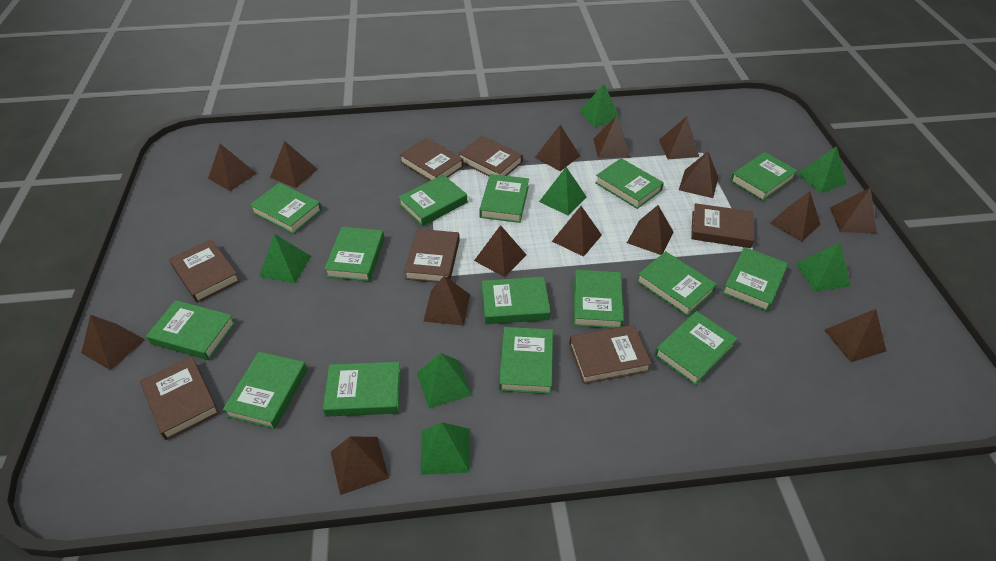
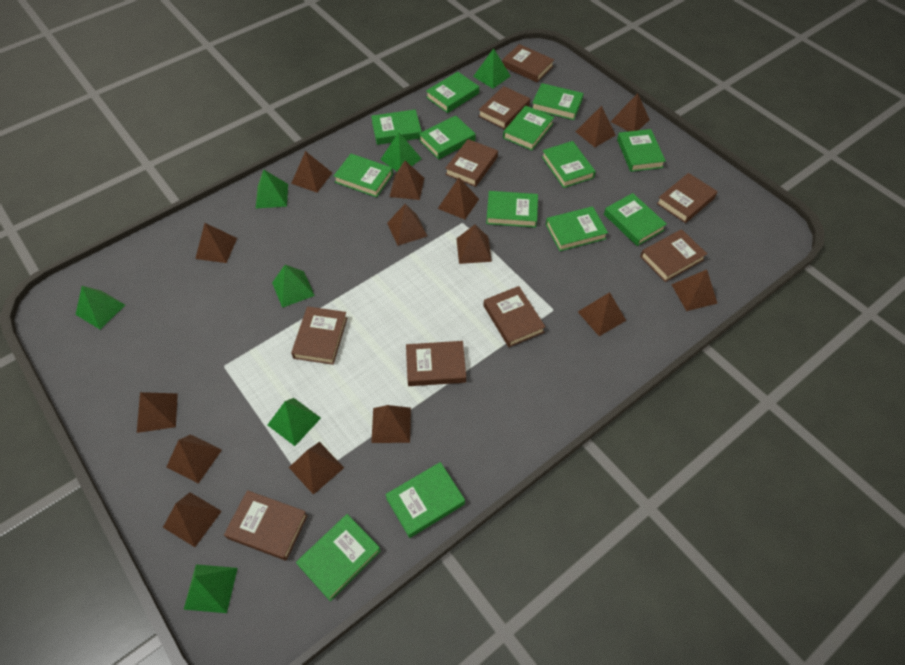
brown book: 7 -> 9
green book: 15 -> 13

